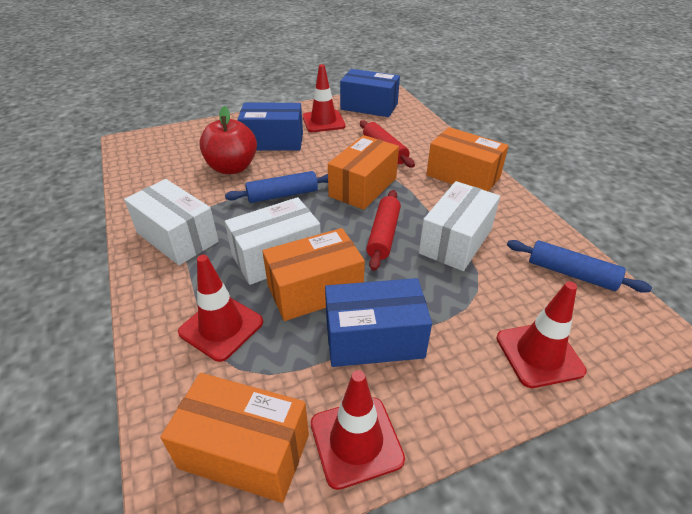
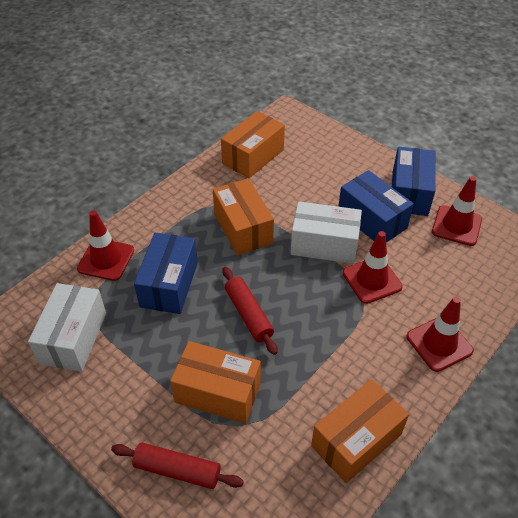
blue rolling pin: 2 -> 0
red apple: 1 -> 0
white box: 3 -> 2

